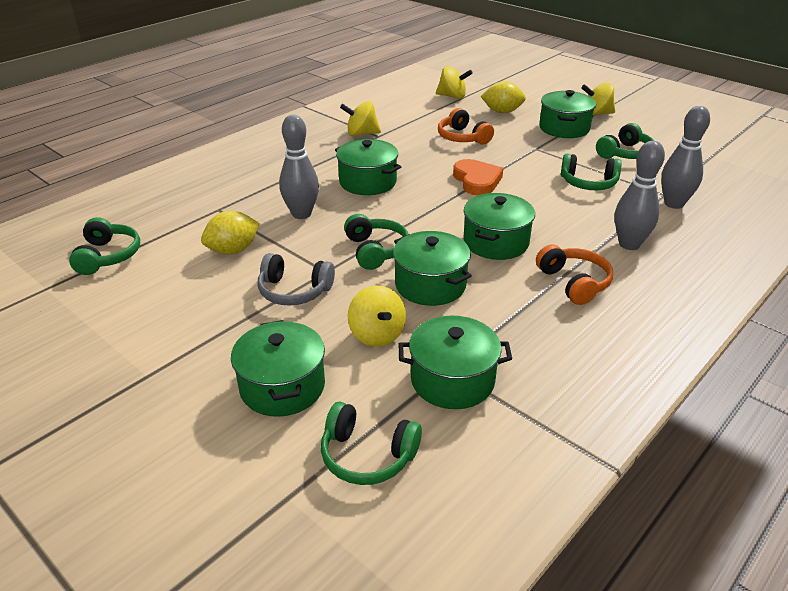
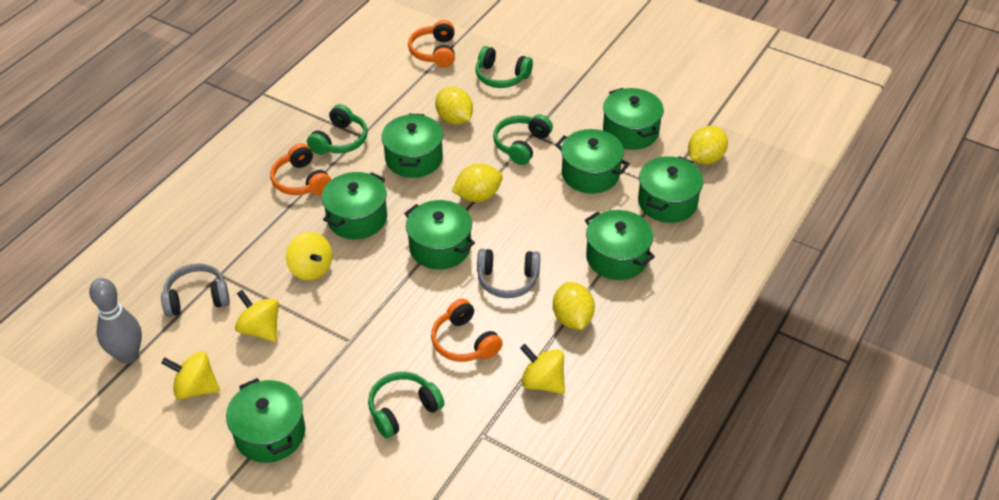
green headphones: 5 -> 4
green pot: 6 -> 8
grey bowling pin: 3 -> 1
grey headphones: 1 -> 2
orange headphones: 2 -> 3
orange heart: 1 -> 0
yellow lemon: 2 -> 4

